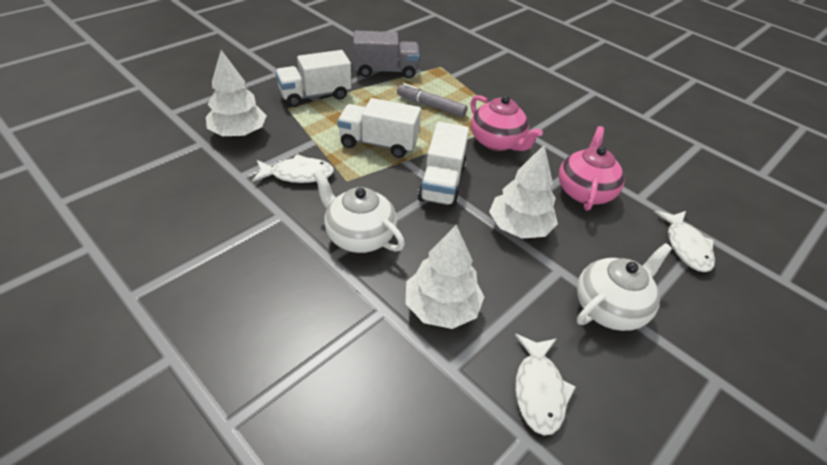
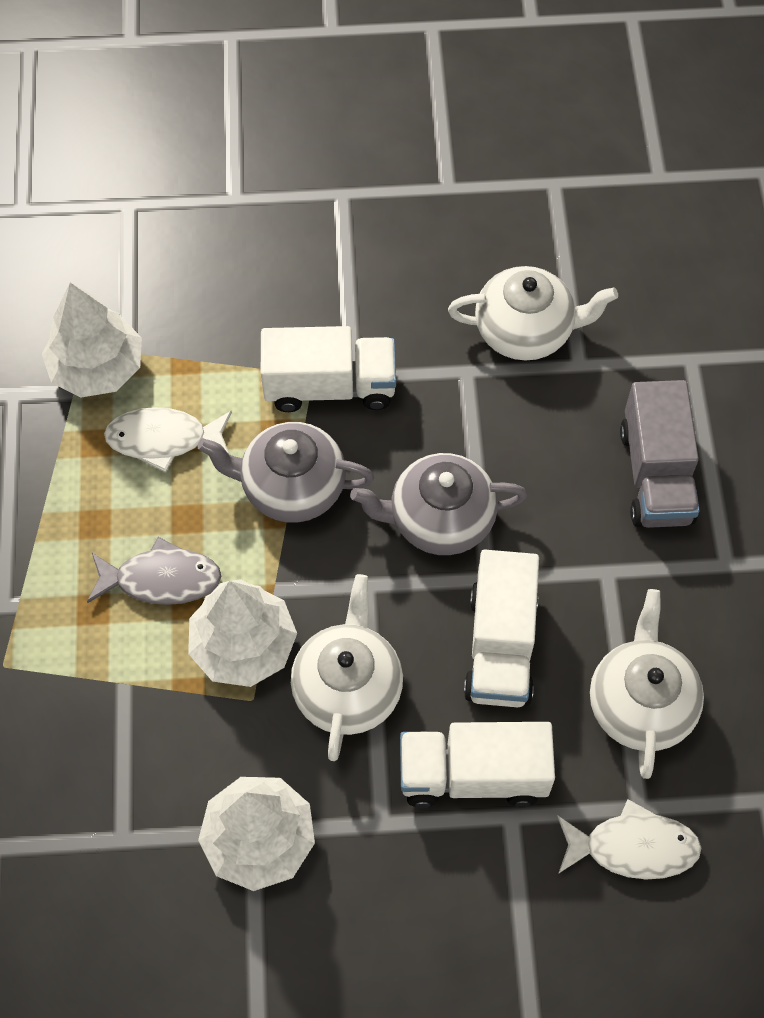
grey fish: 0 -> 1
grey marker: 1 -> 0
grey teapot: 0 -> 2
pink teapot: 2 -> 0
white fish: 3 -> 2
white teapot: 2 -> 3

